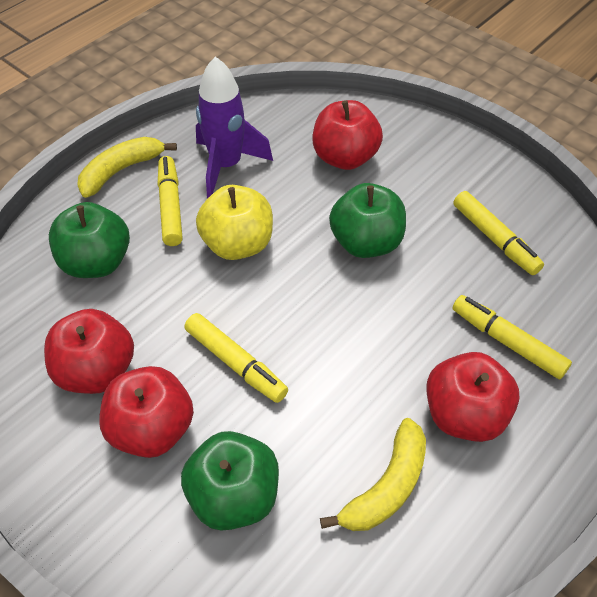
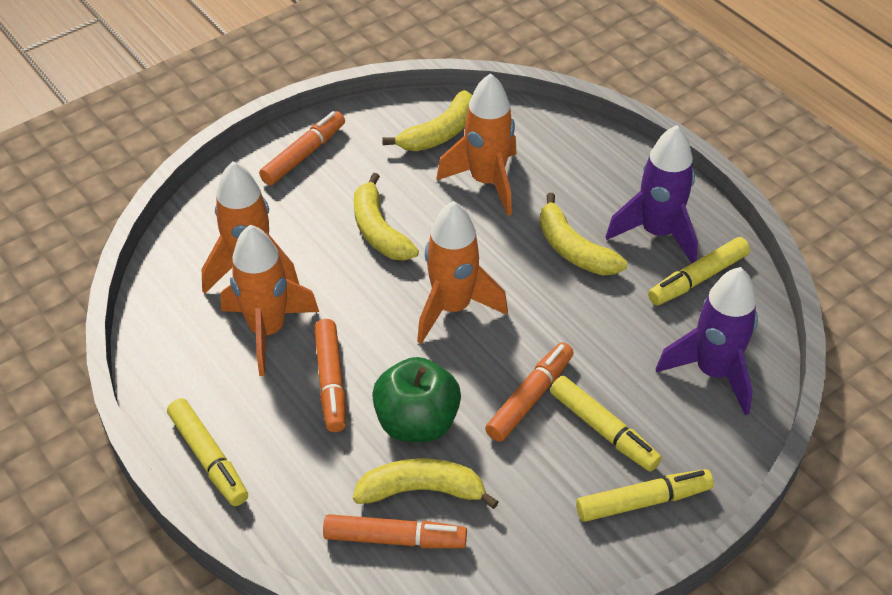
green apple: 3 -> 1
orange marker: 0 -> 4
orange rocket: 0 -> 4
purple rocket: 1 -> 2
red apple: 4 -> 0
yellow apple: 1 -> 0
yellow banana: 2 -> 4

